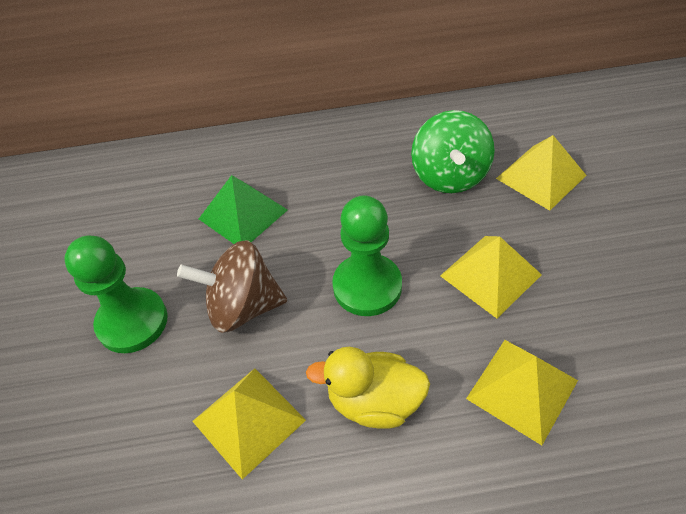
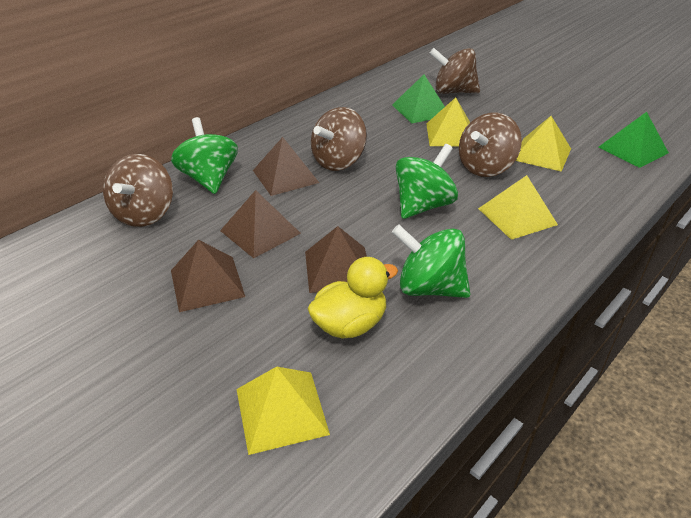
brown pyramid: 0 -> 4
brown spinning top: 1 -> 4
green pawn: 2 -> 0
green pyramid: 1 -> 2
green spinning top: 1 -> 3

